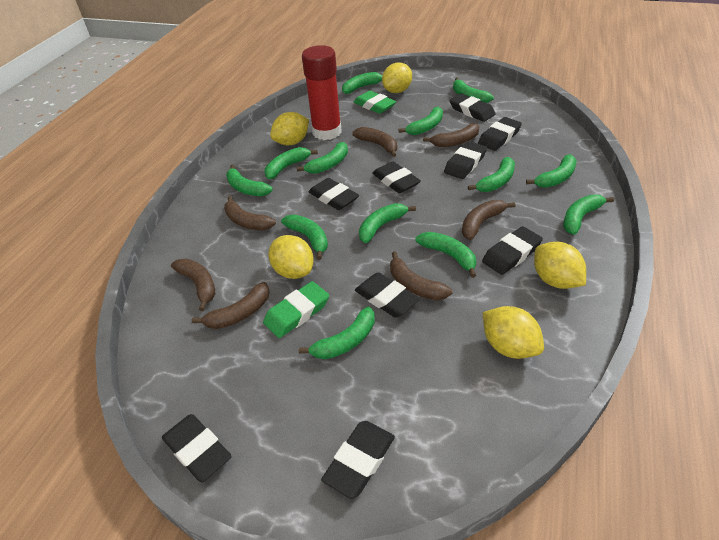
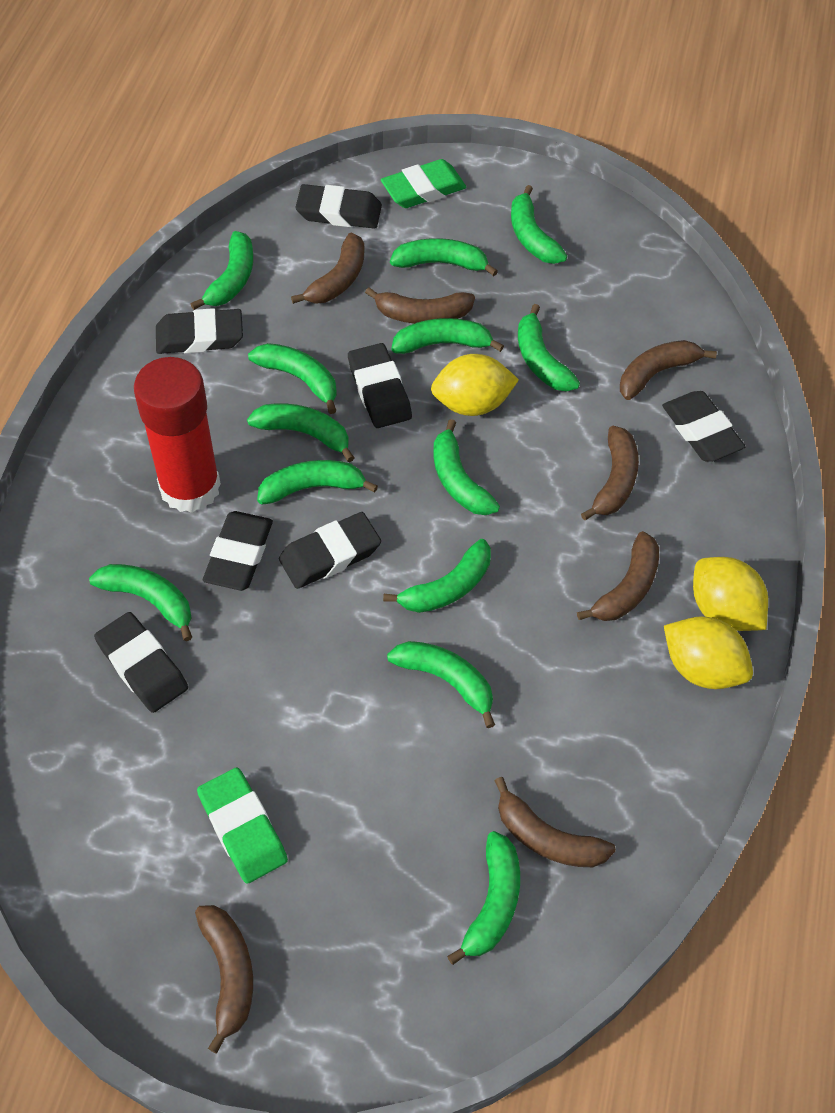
black eraser: 9 -> 7
yellow lemon: 5 -> 3

